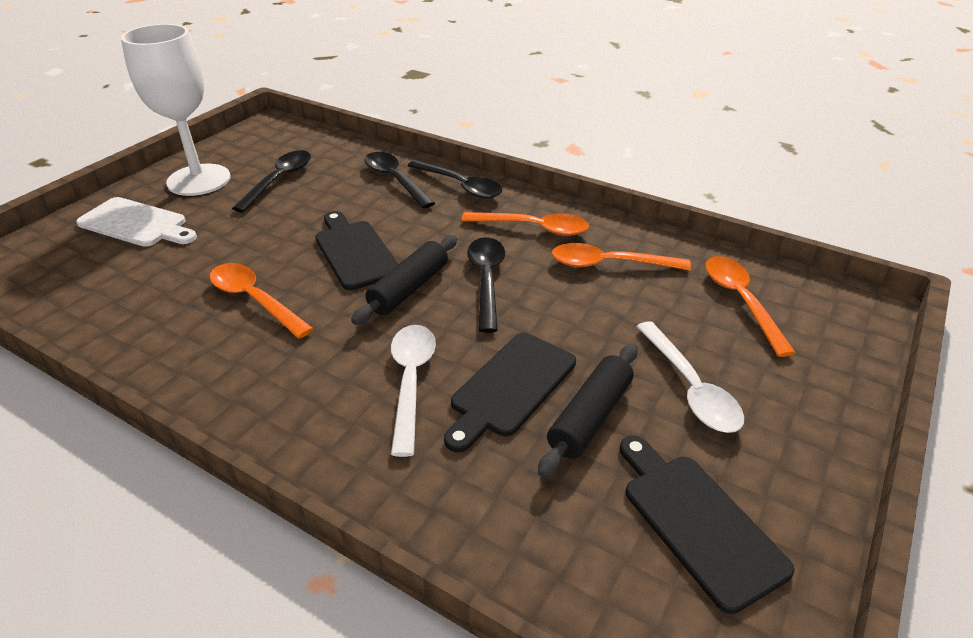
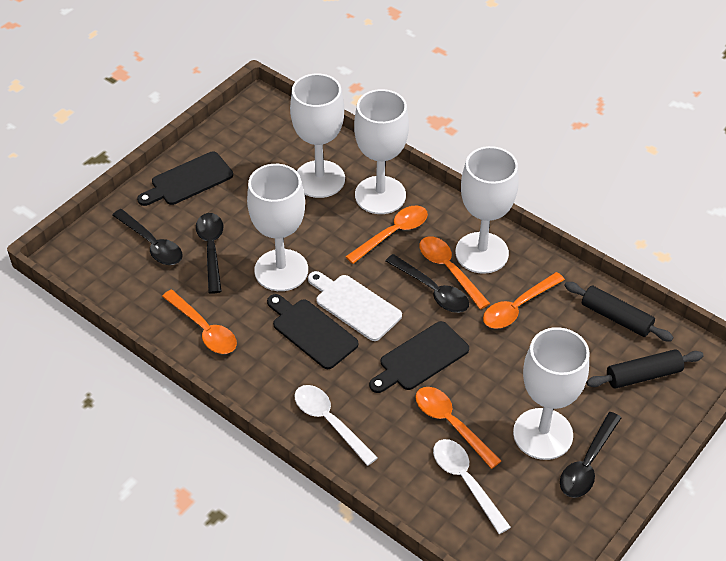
orange spoon: 4 -> 5
white goblet: 1 -> 5

